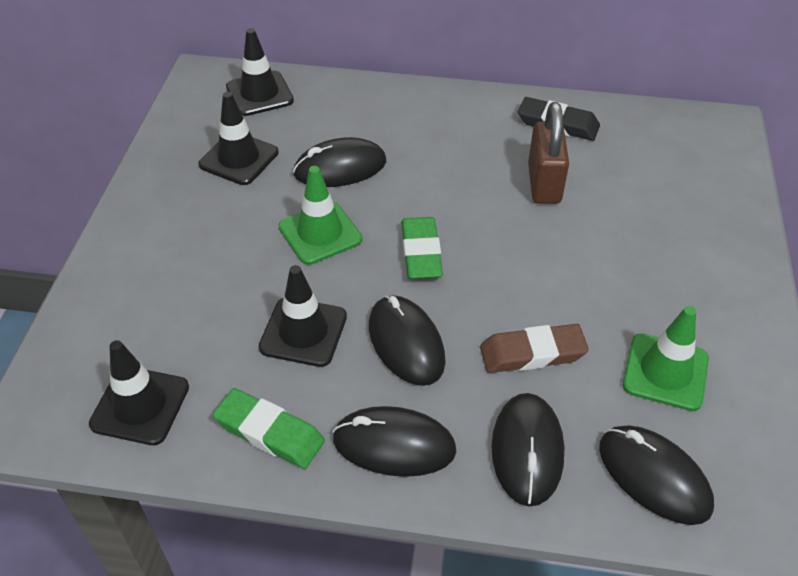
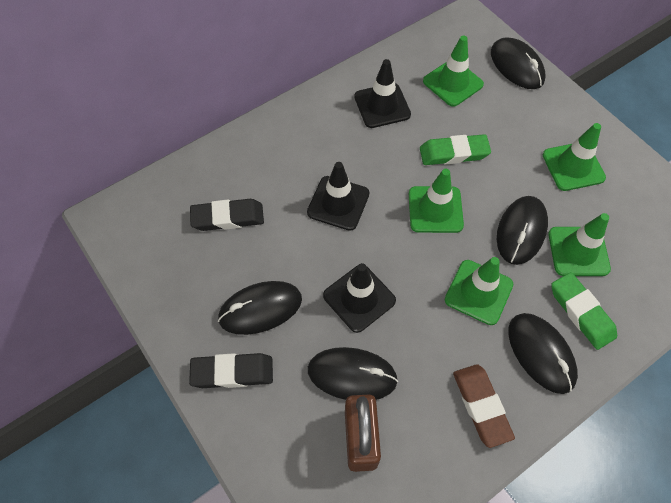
black eraser: 1 -> 2
black traffic cone: 4 -> 3
green traffic cone: 2 -> 5

